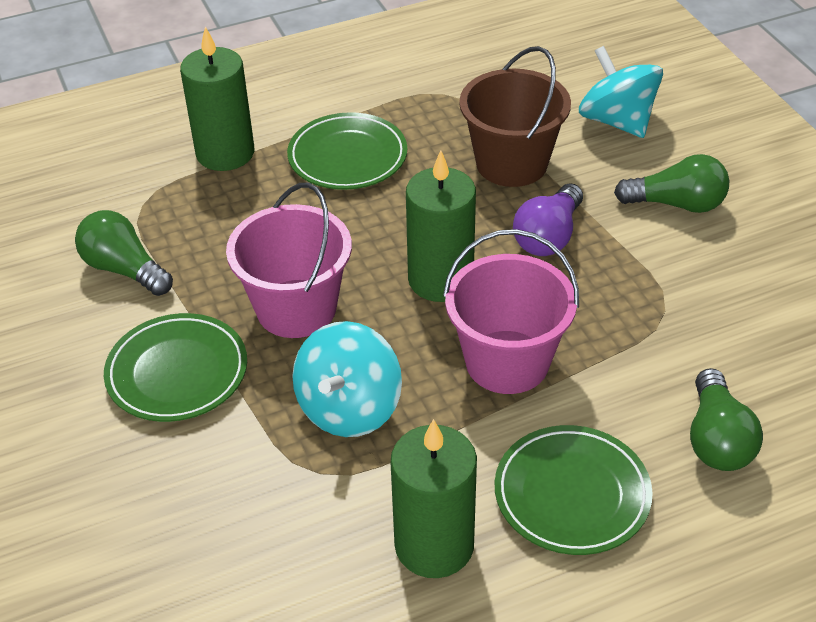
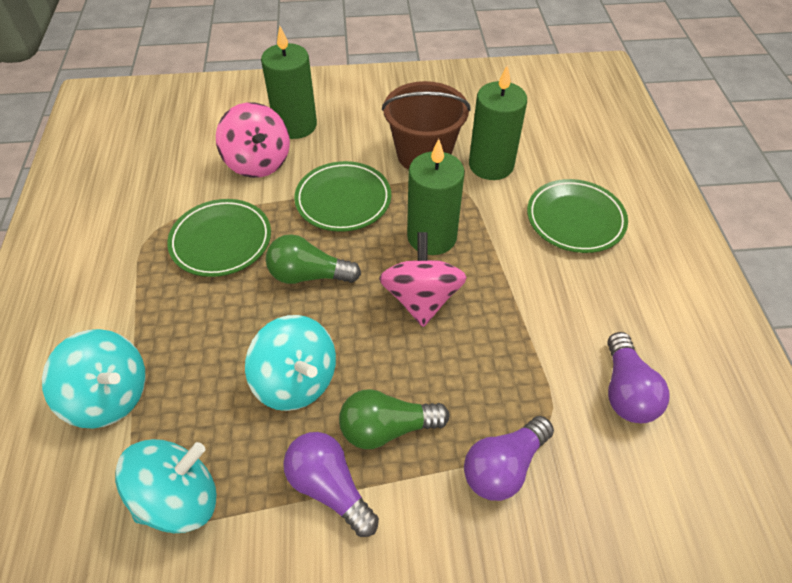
green light bulb: 3 -> 2
pink bucket: 2 -> 0
pink spinning top: 0 -> 2
purple light bulb: 1 -> 3
turquoise spinning top: 2 -> 3

